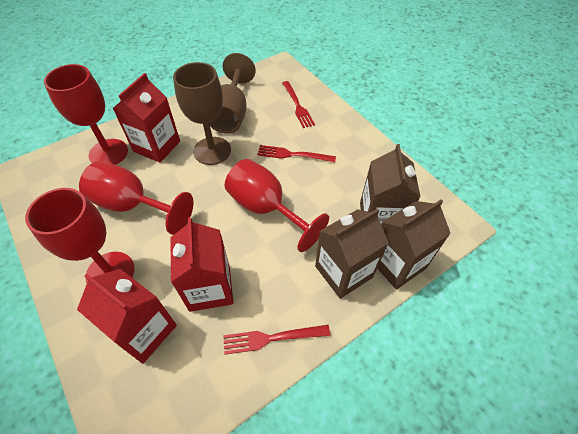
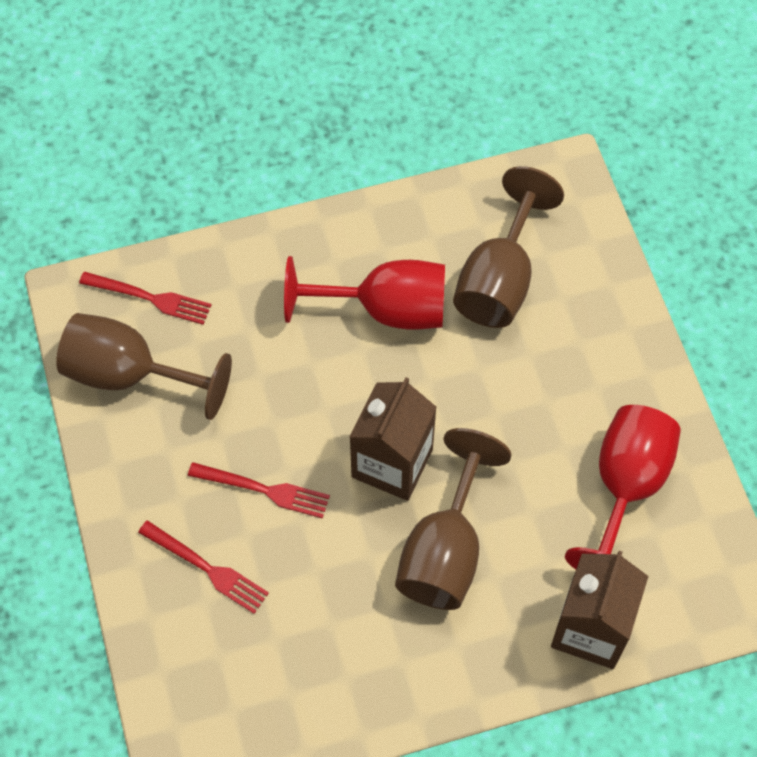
brown carton: 3 -> 2
brown goblet: 2 -> 3
red carton: 3 -> 0
red goblet: 4 -> 2

